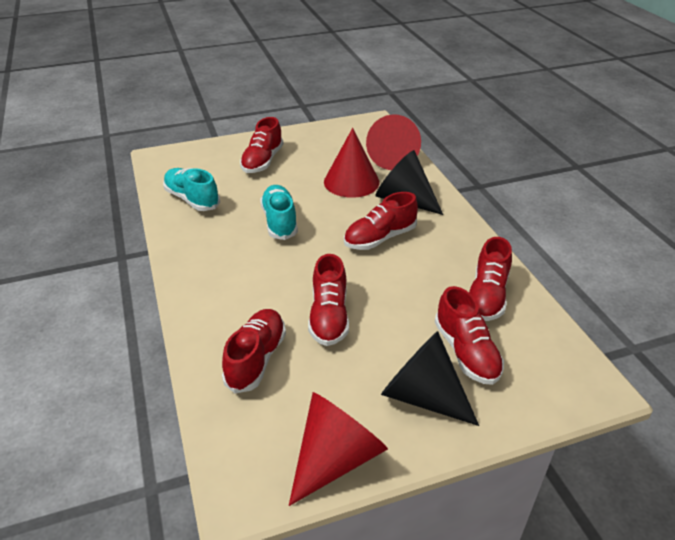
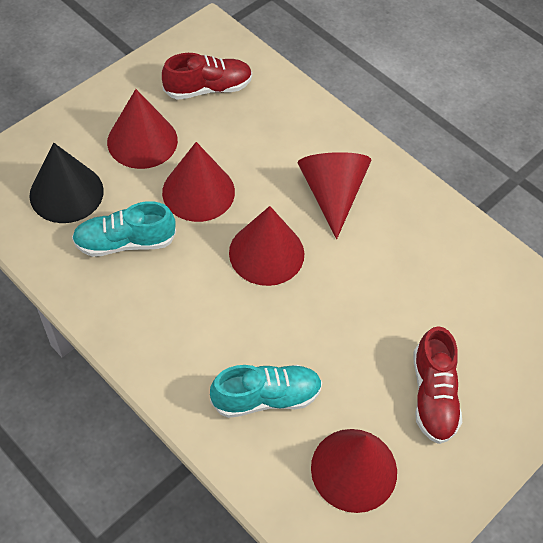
black cone: 2 -> 1
red cone: 3 -> 5
red shoe: 6 -> 2

